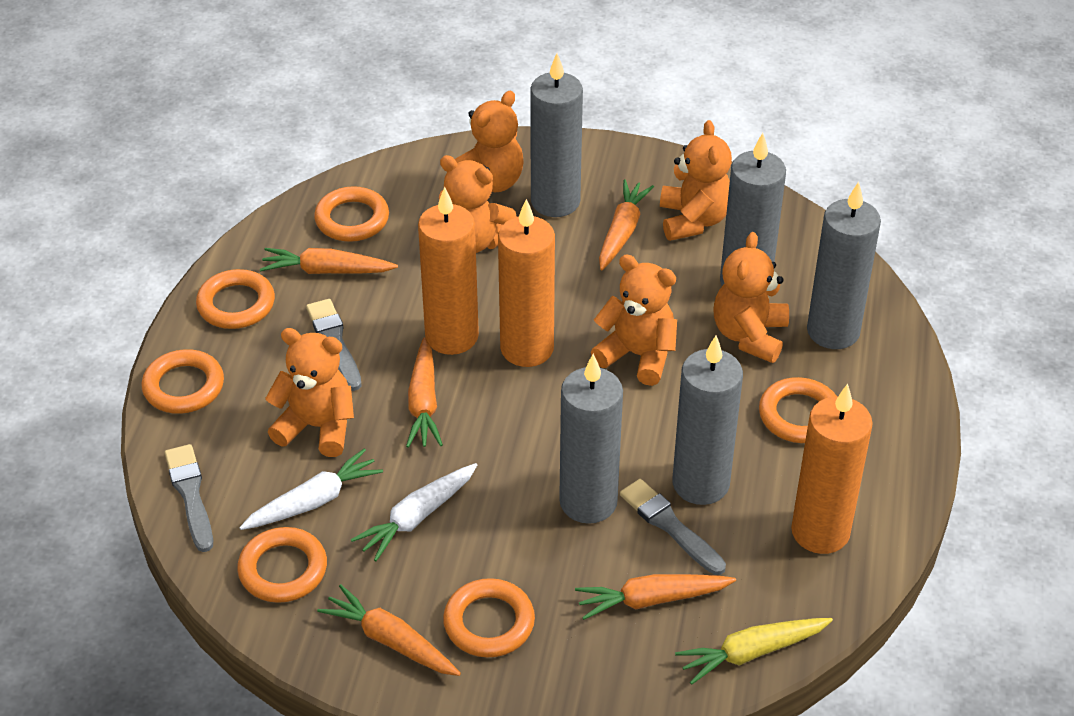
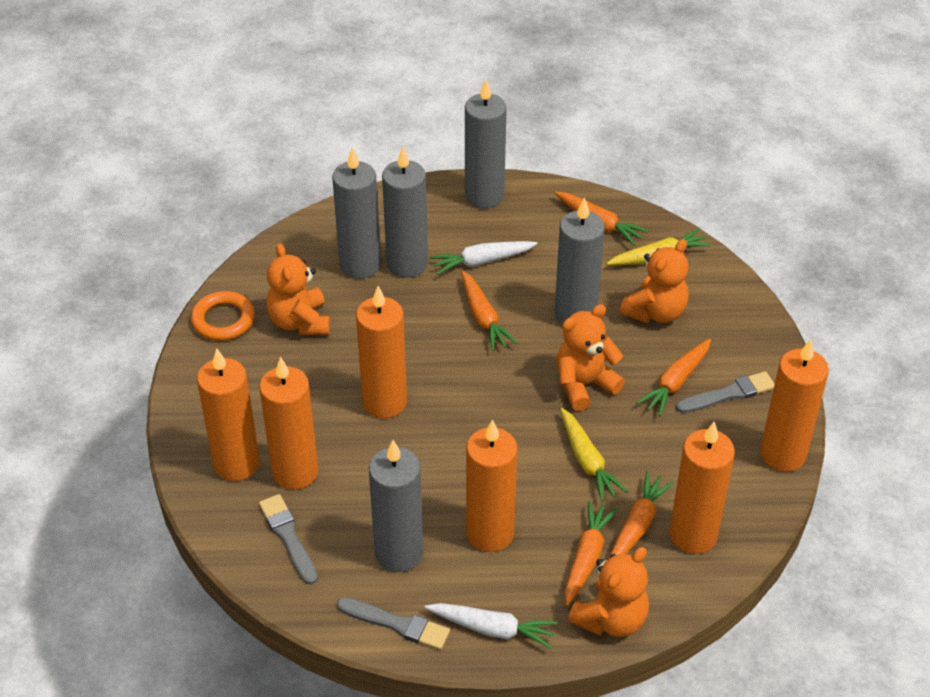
orange candle: 3 -> 6
orange ring: 6 -> 1
orange teddy bear: 6 -> 4
yellow carrot: 1 -> 2

